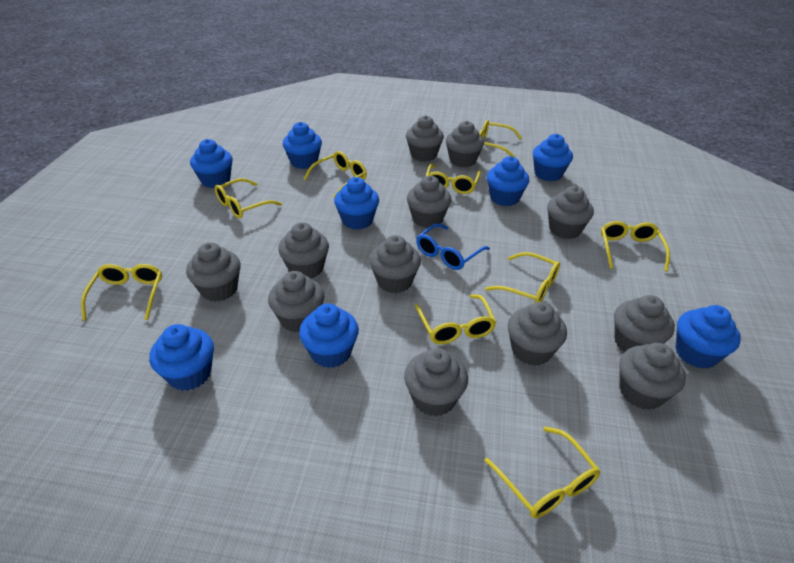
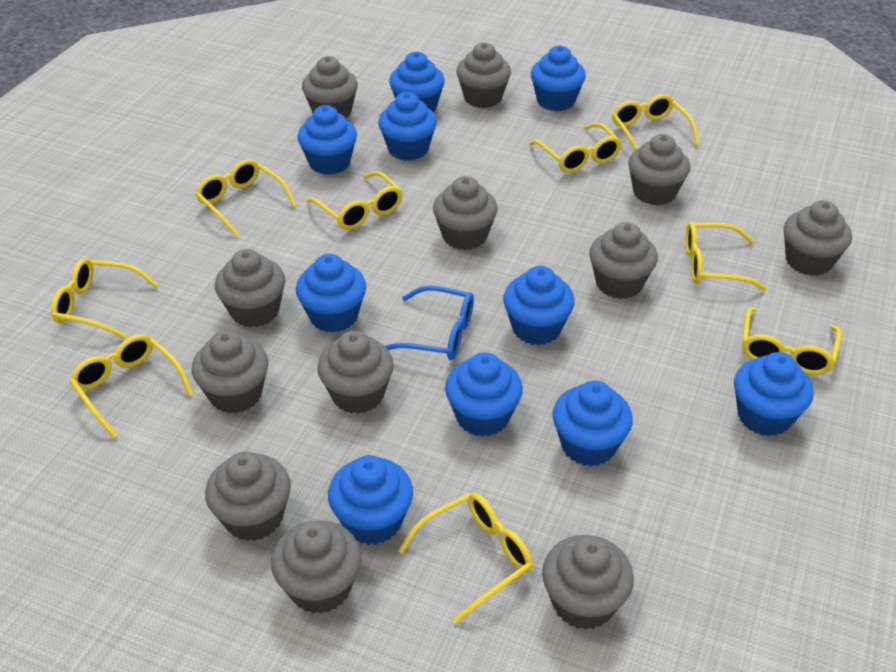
blue cupcake: 8 -> 10

